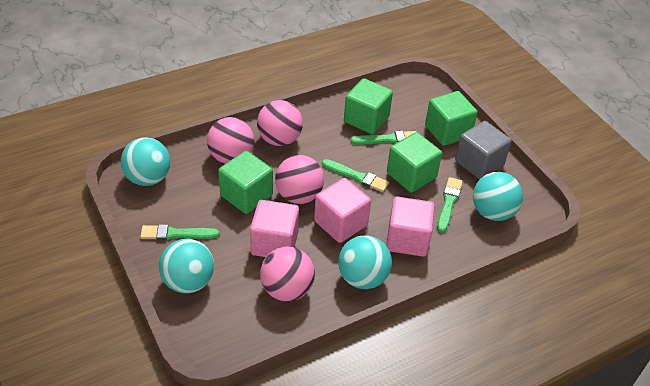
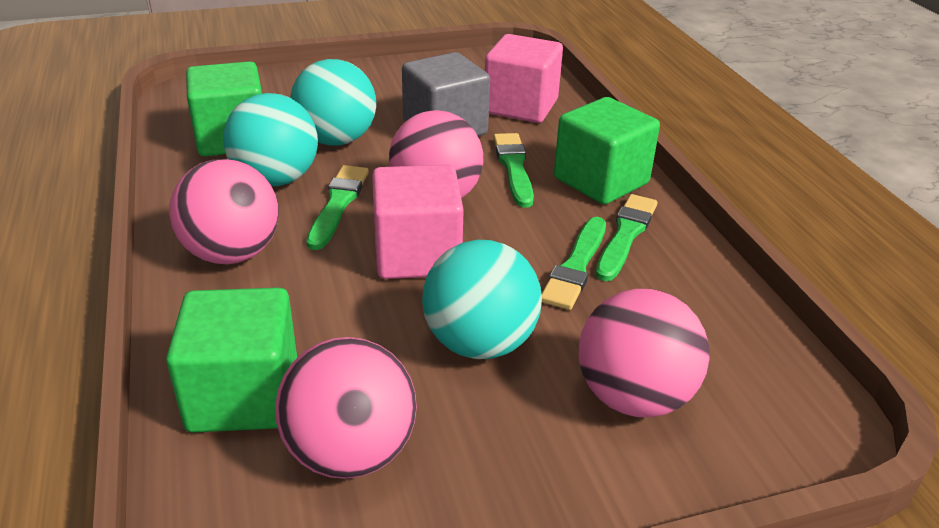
green cube: 4 -> 3
pink cube: 3 -> 2
turquoise ball: 4 -> 3

